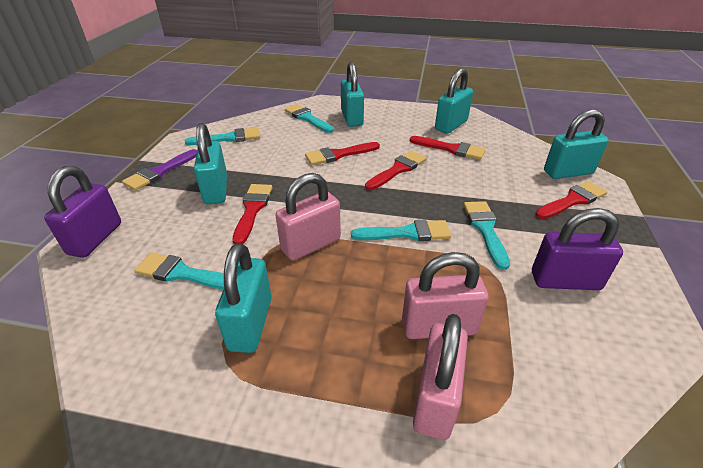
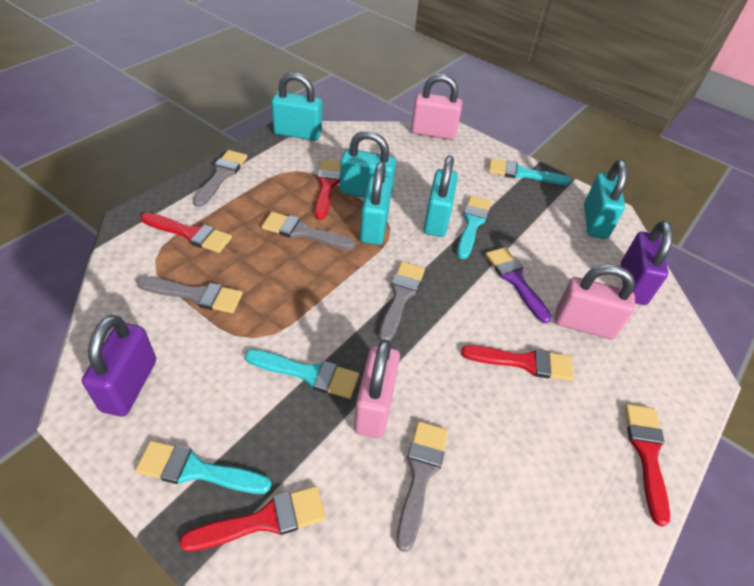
grey brush: 0 -> 5
turquoise brush: 5 -> 4

